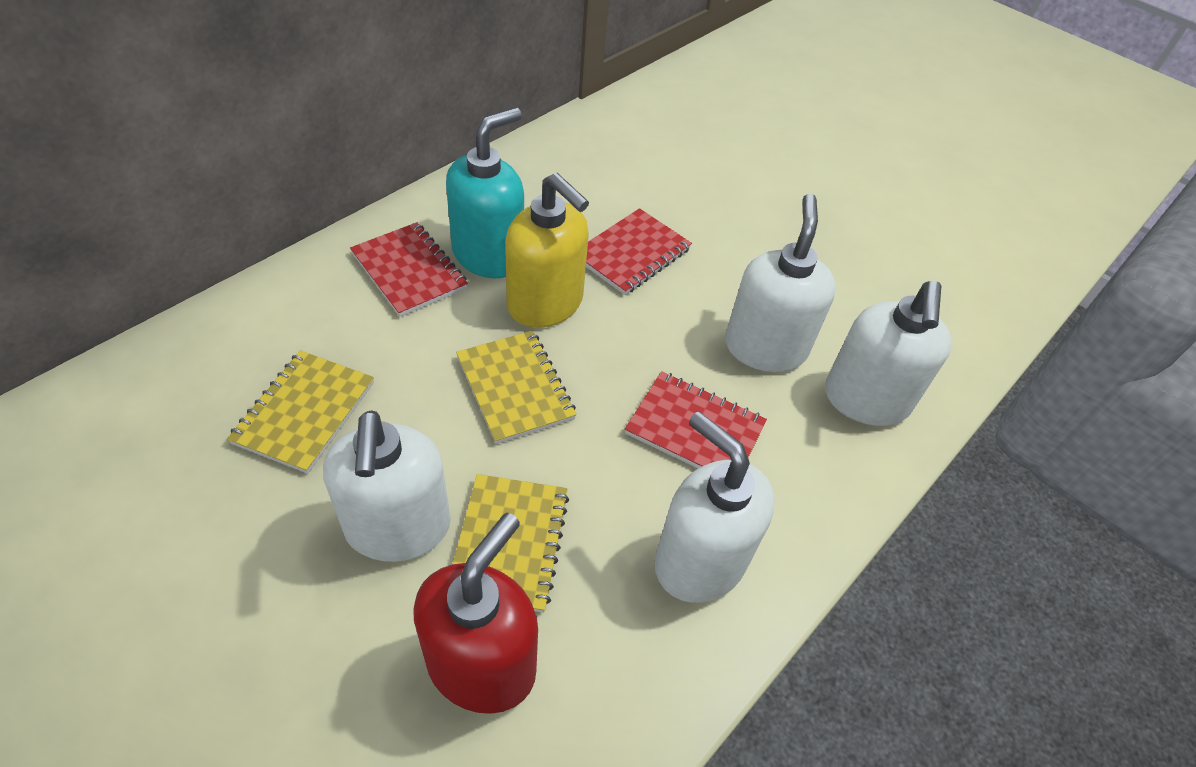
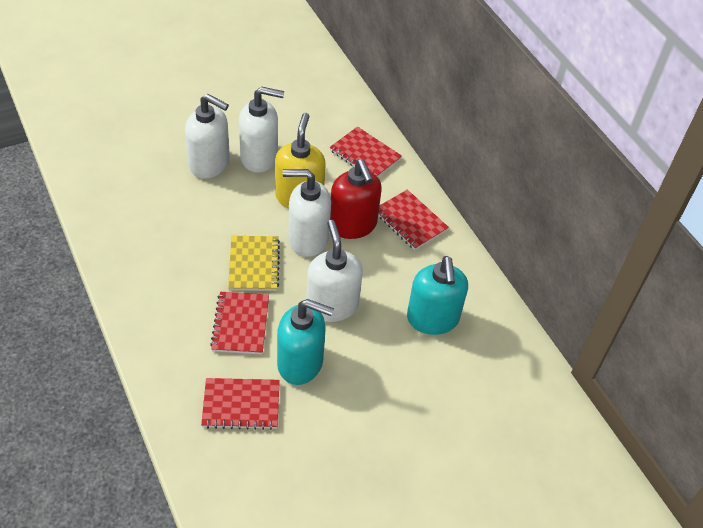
red notebook: 3 -> 4
turquoise soap dispenser: 1 -> 2
yellow notebook: 3 -> 1

